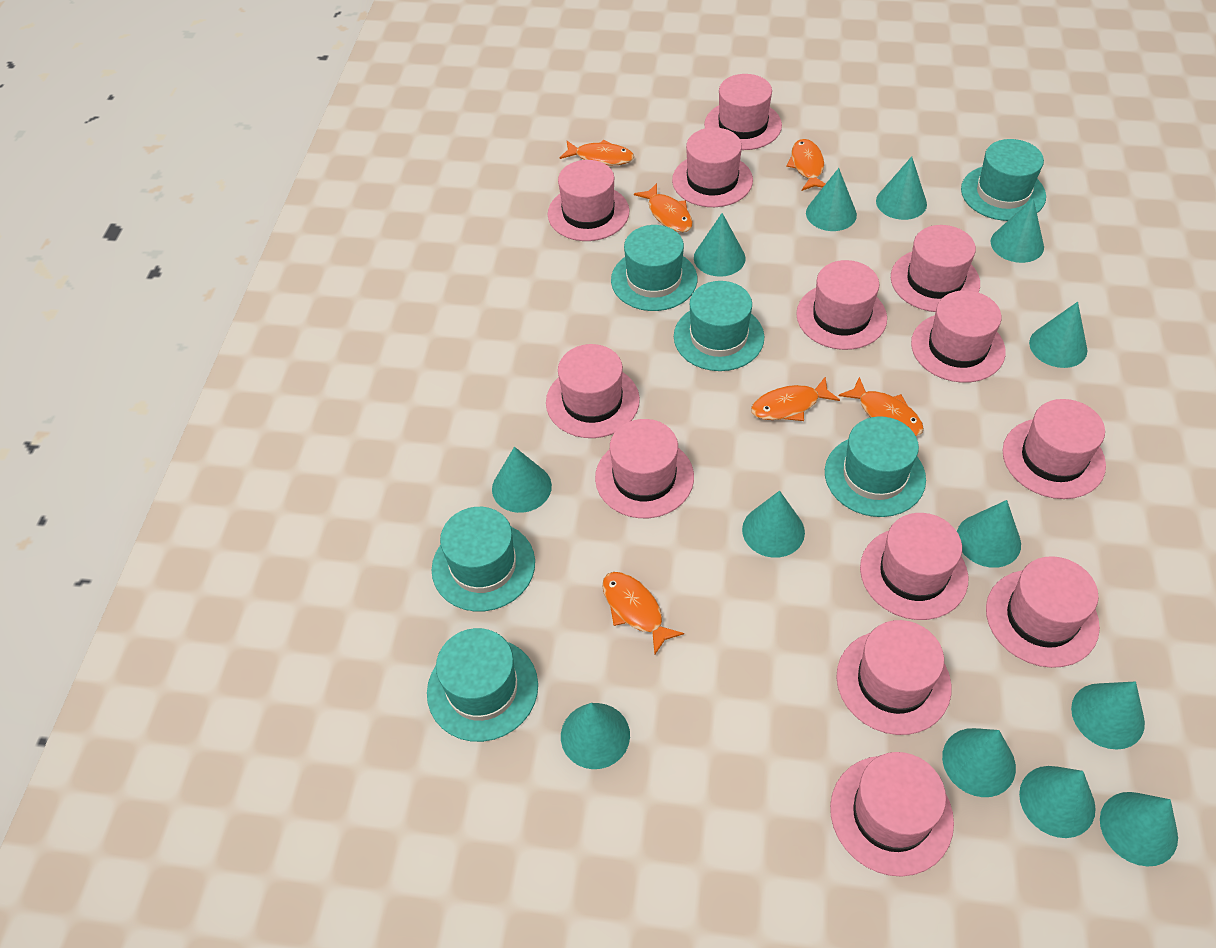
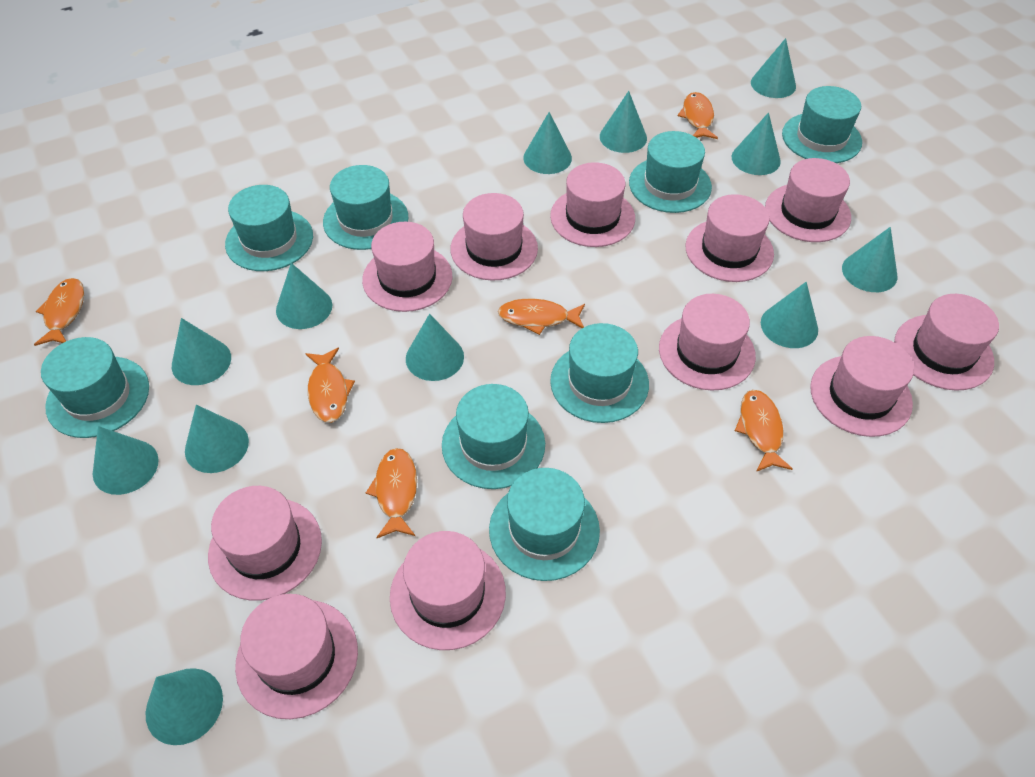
pink hat: 13 -> 11
turquoise cone: 13 -> 12
turquoise hat: 6 -> 8

